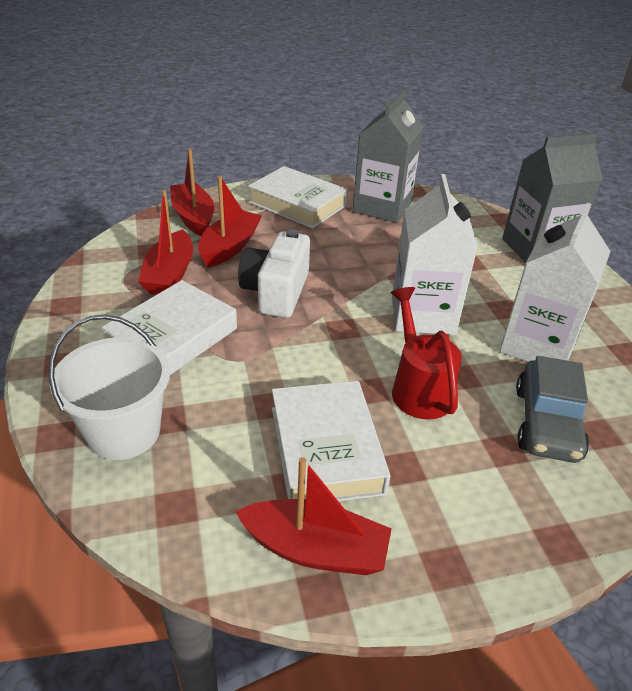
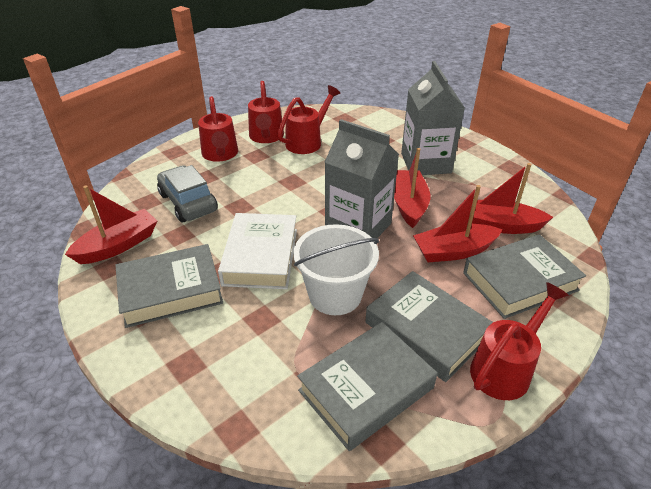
grey book: 0 -> 4
red watering can: 1 -> 4
white book: 3 -> 1
white camera: 1 -> 0
white carton: 2 -> 0

